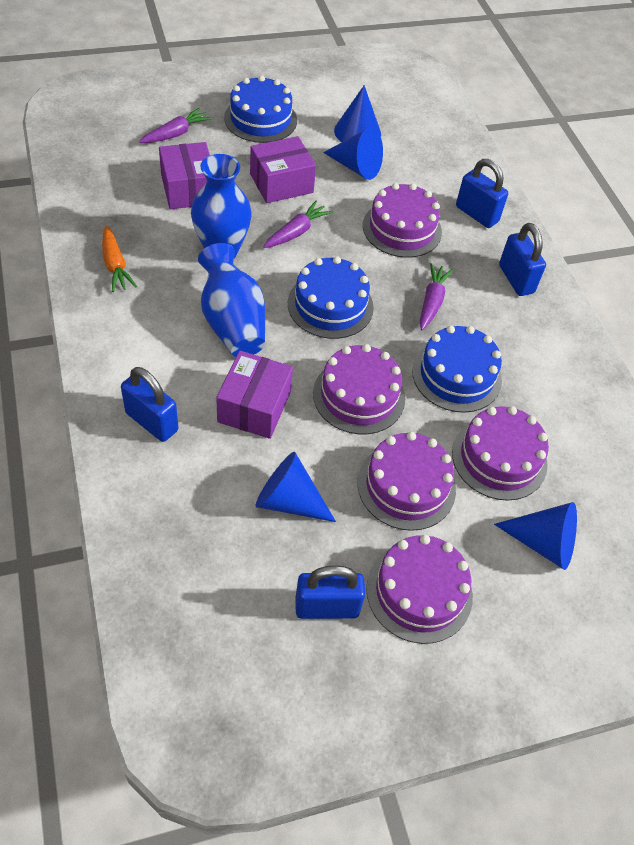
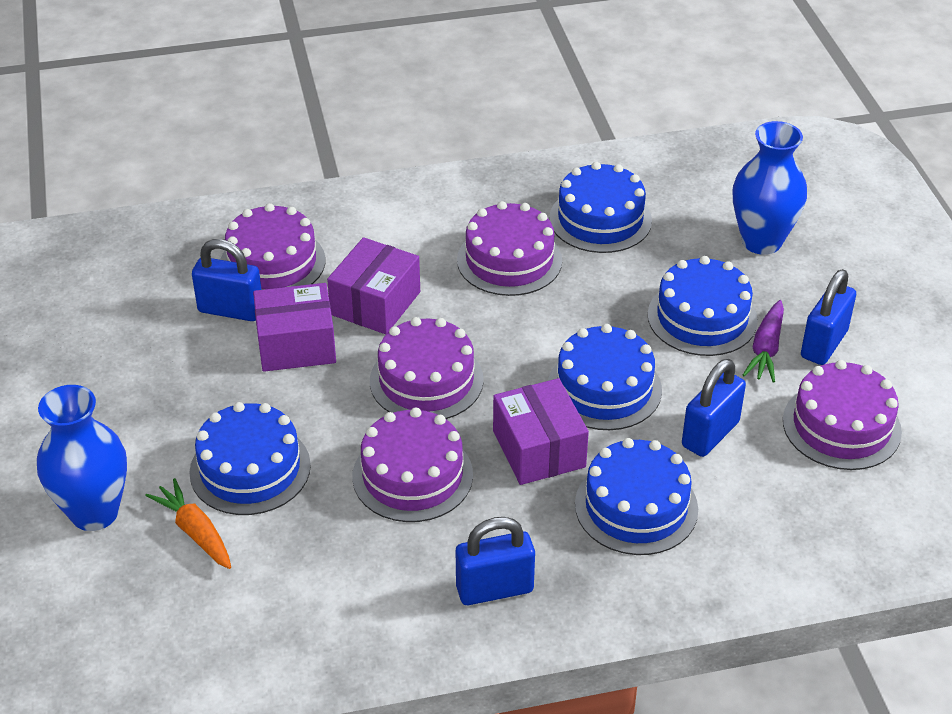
blue cake: 3 -> 5
blue cone: 4 -> 0
purple carrot: 3 -> 1

